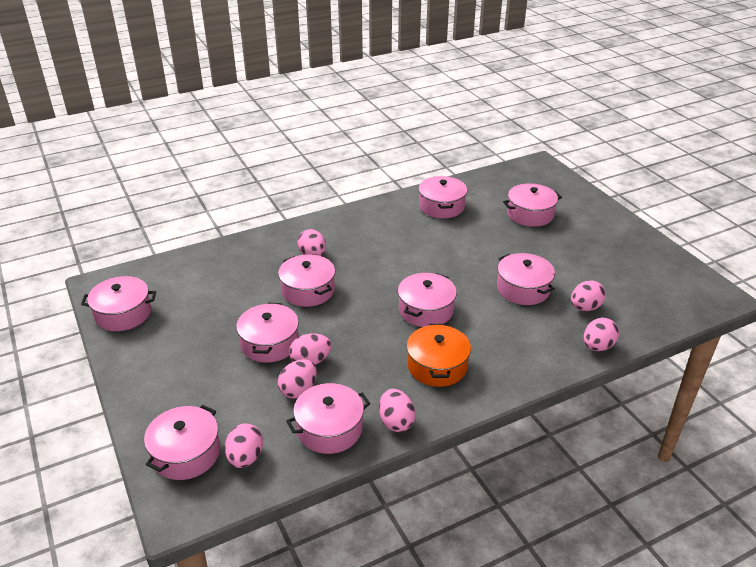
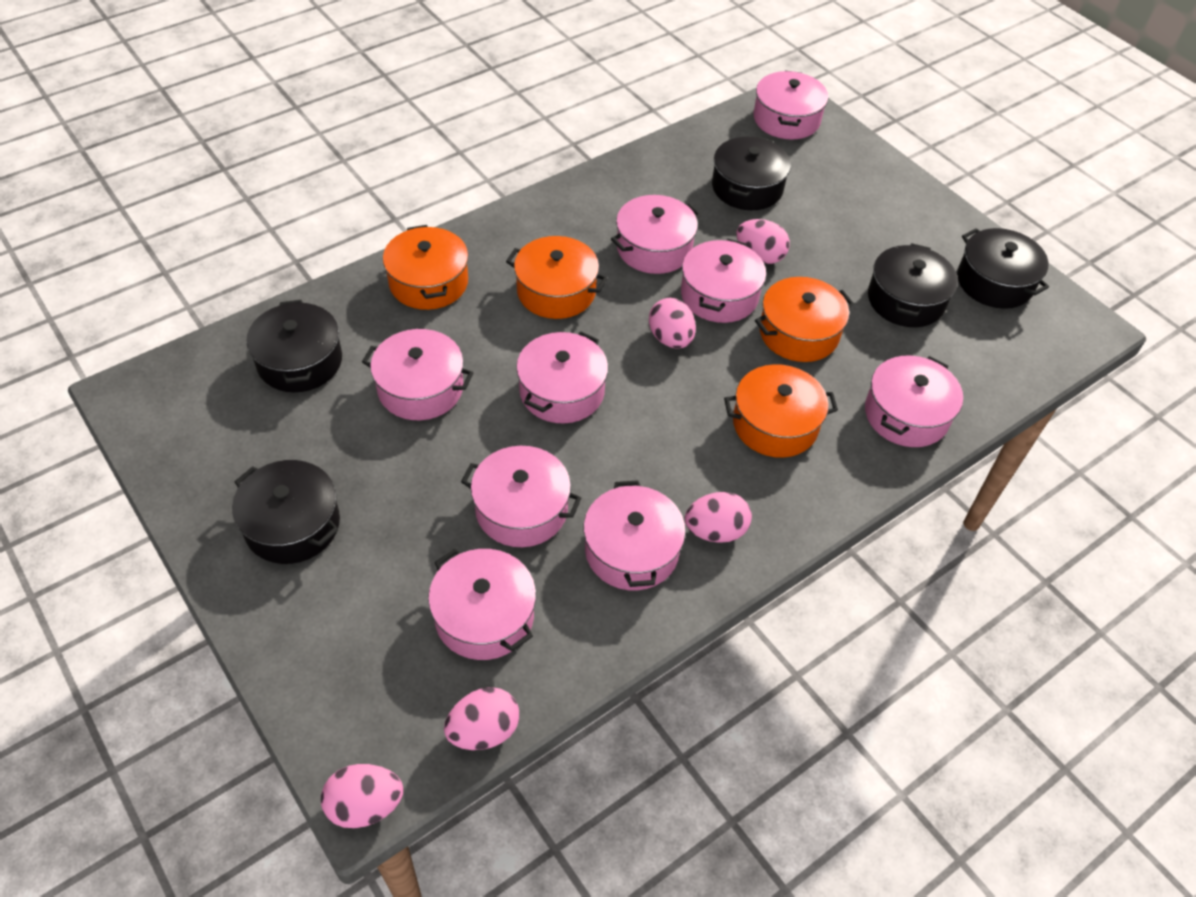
black pot: 0 -> 5
orange pot: 1 -> 4
pink egg: 7 -> 5

